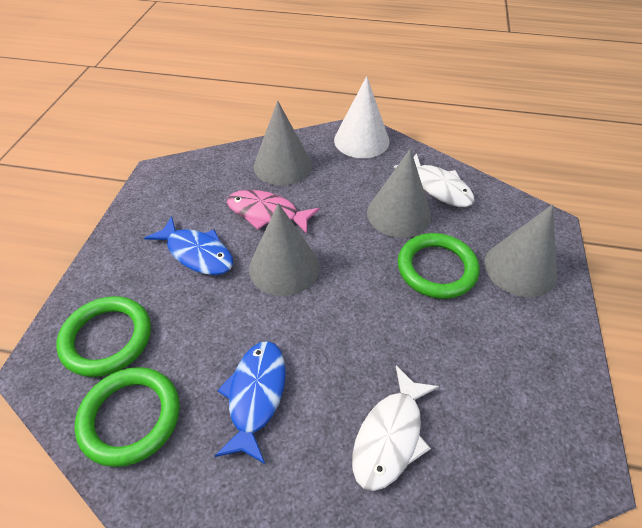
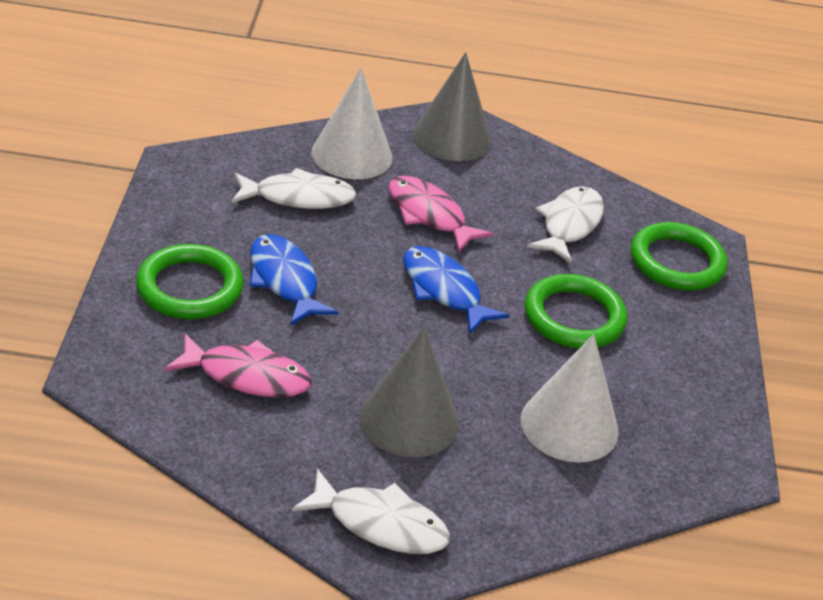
grey cone: 4 -> 2
pink fish: 1 -> 2
white cone: 1 -> 2
white fish: 2 -> 3

